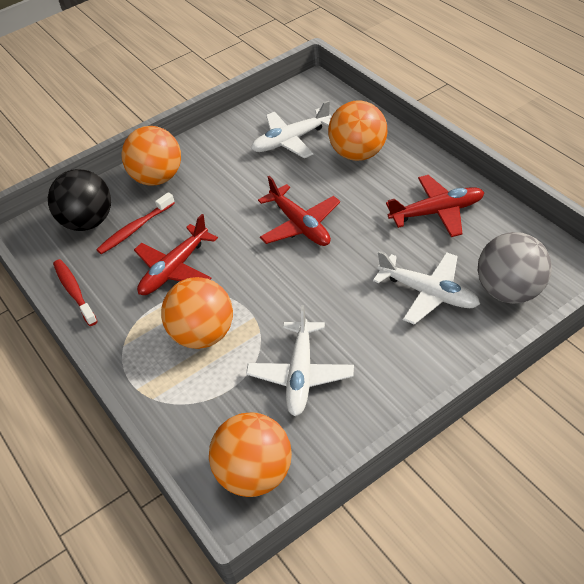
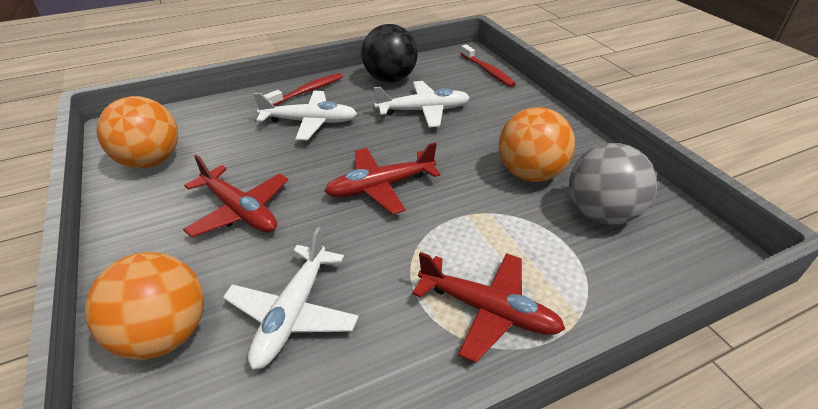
orange ball: 4 -> 3

